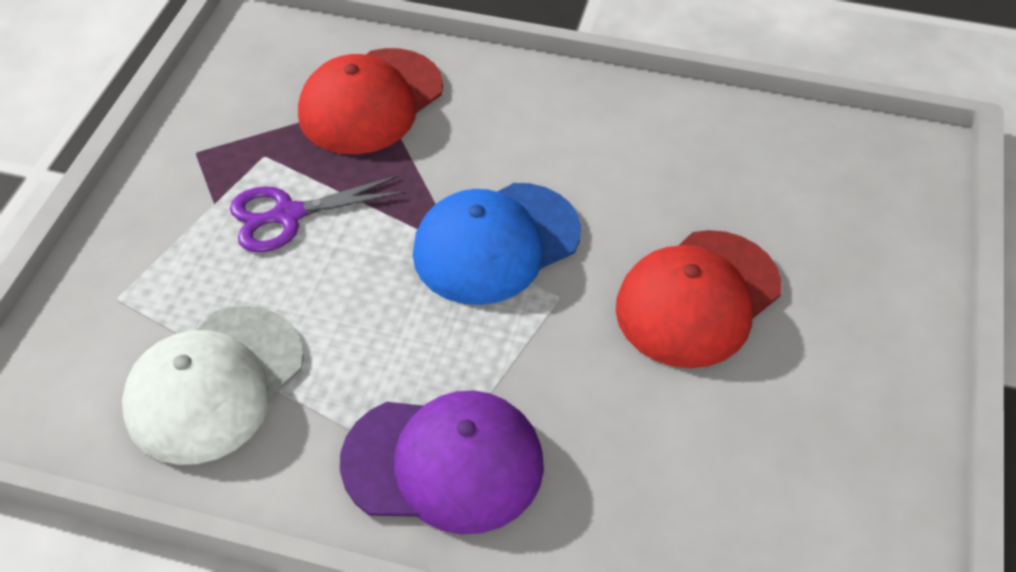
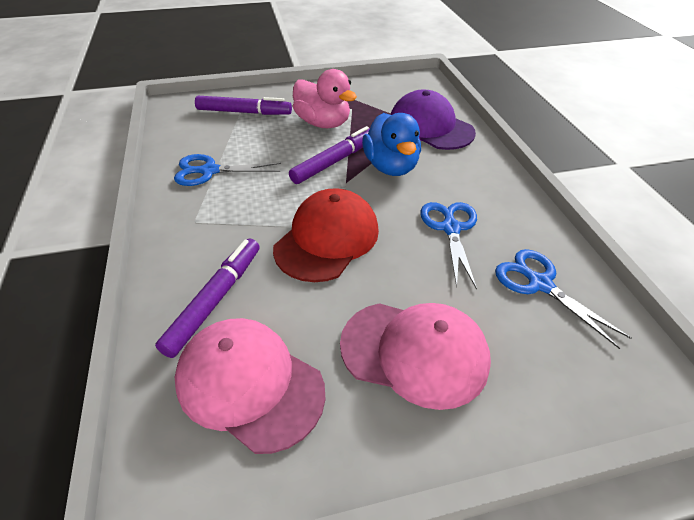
blue cap: 1 -> 0
blue duck: 0 -> 1
blue scissors: 0 -> 3
pink cap: 0 -> 2
pink duck: 0 -> 1
purple marker: 0 -> 3
purple scissors: 1 -> 0
red cap: 2 -> 1
white cap: 1 -> 0

